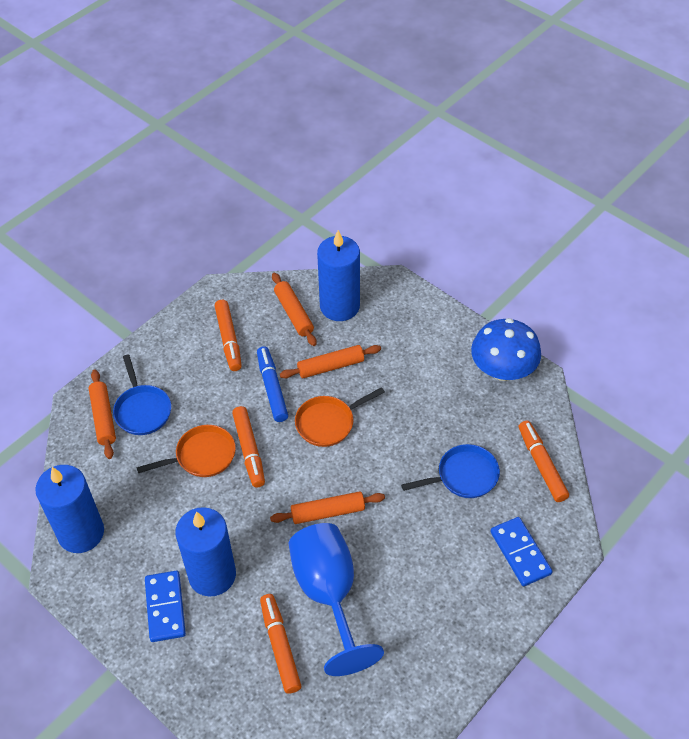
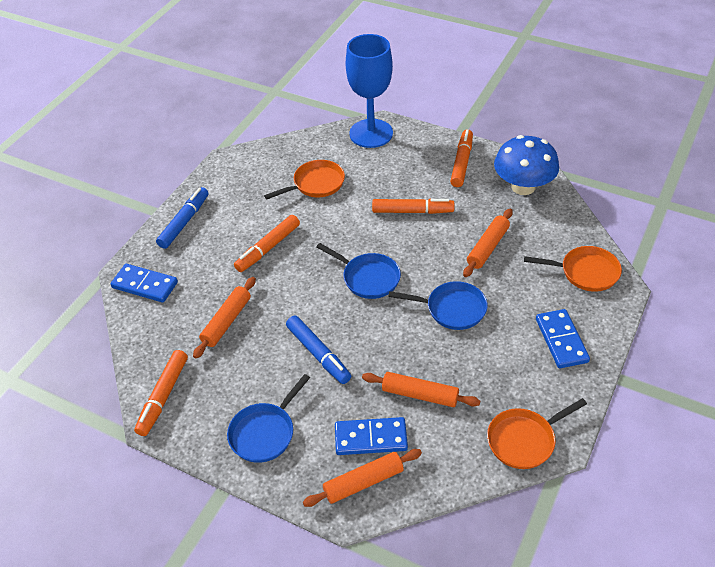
blue candle: 3 -> 0
blue domino: 2 -> 3
blue marker: 1 -> 2
blue pan: 2 -> 3
orange pan: 2 -> 3

